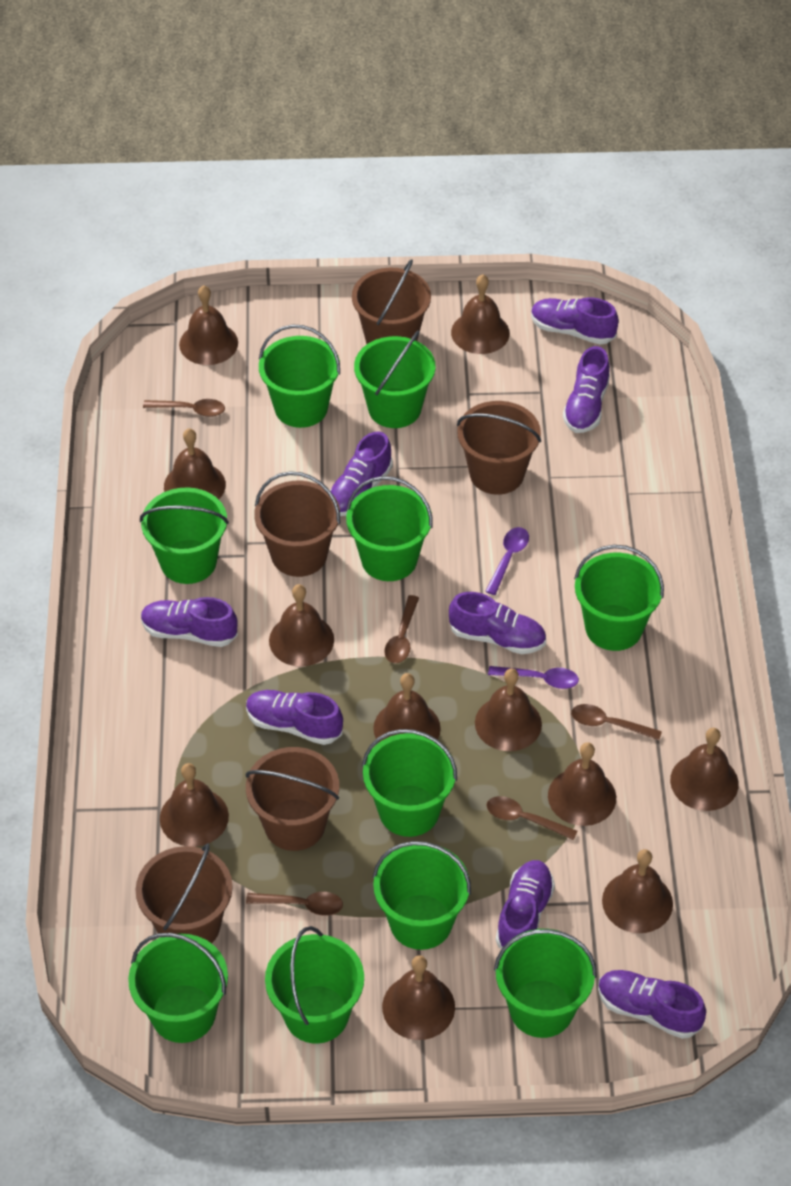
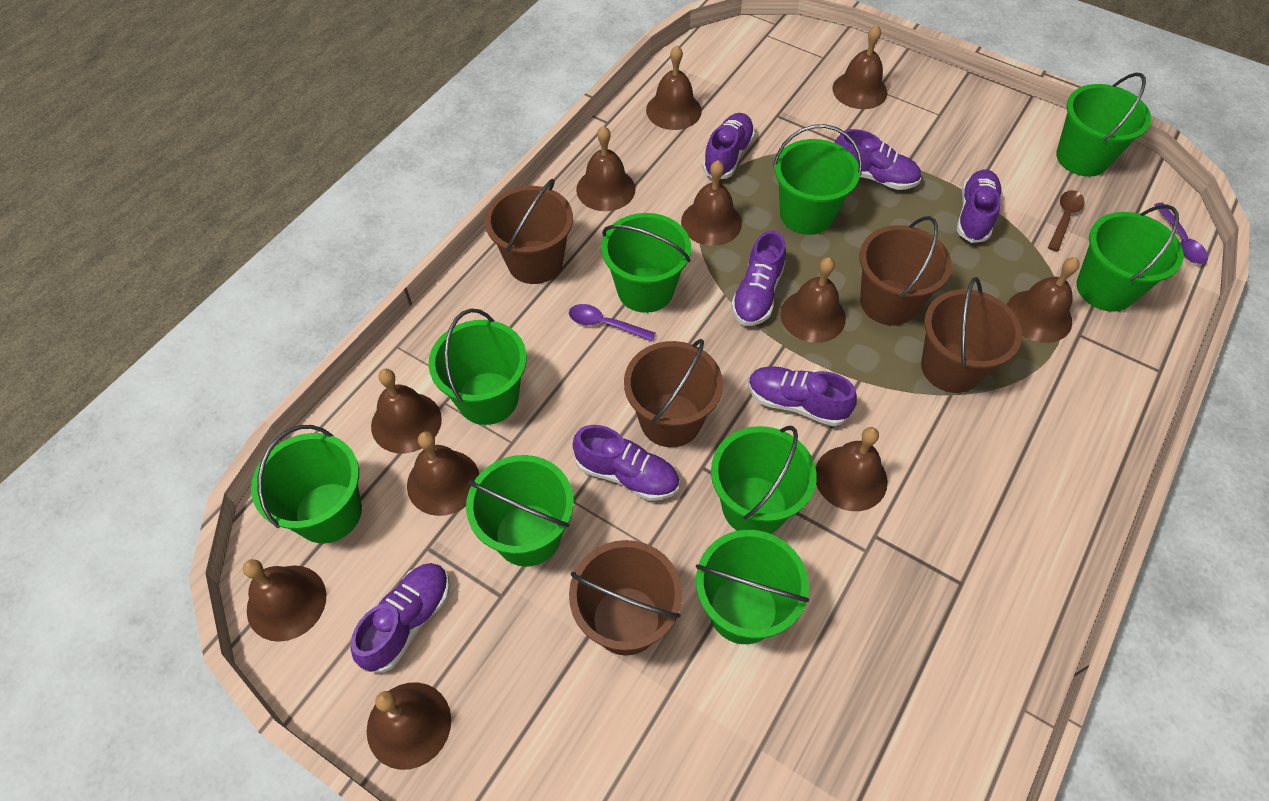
brown spoon: 5 -> 1
green bucket: 10 -> 9
purple shoe: 8 -> 7

